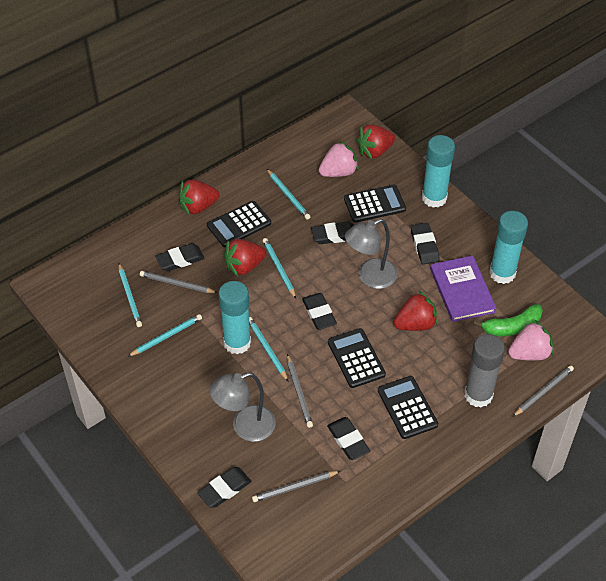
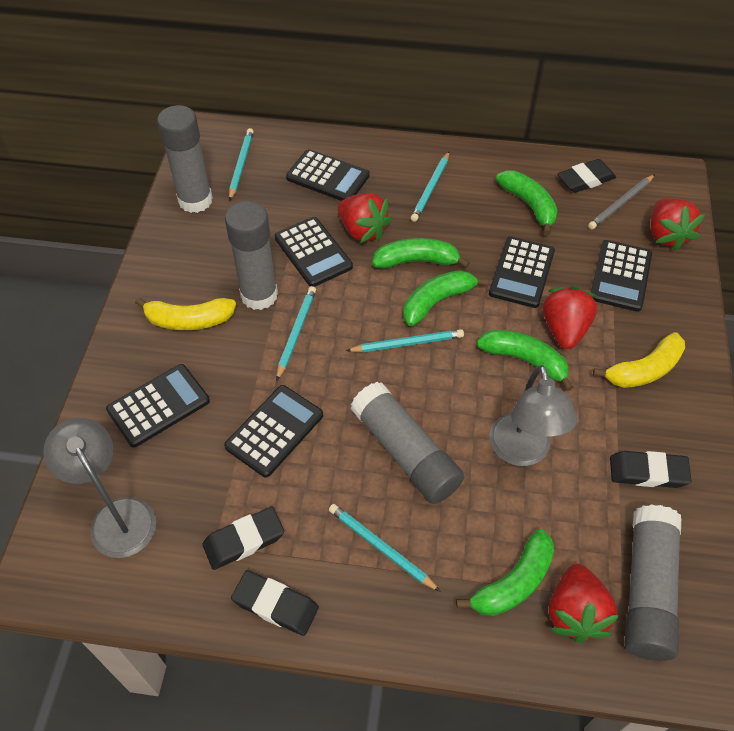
black calculator: 4 -> 6
black eraser: 6 -> 4
green banana: 1 -> 5
grey glue stick: 1 -> 4
grey pencil: 4 -> 1
pink strawberry: 2 -> 0
purple book: 1 -> 0
turquoise glue stick: 3 -> 0
yellow banana: 0 -> 2

